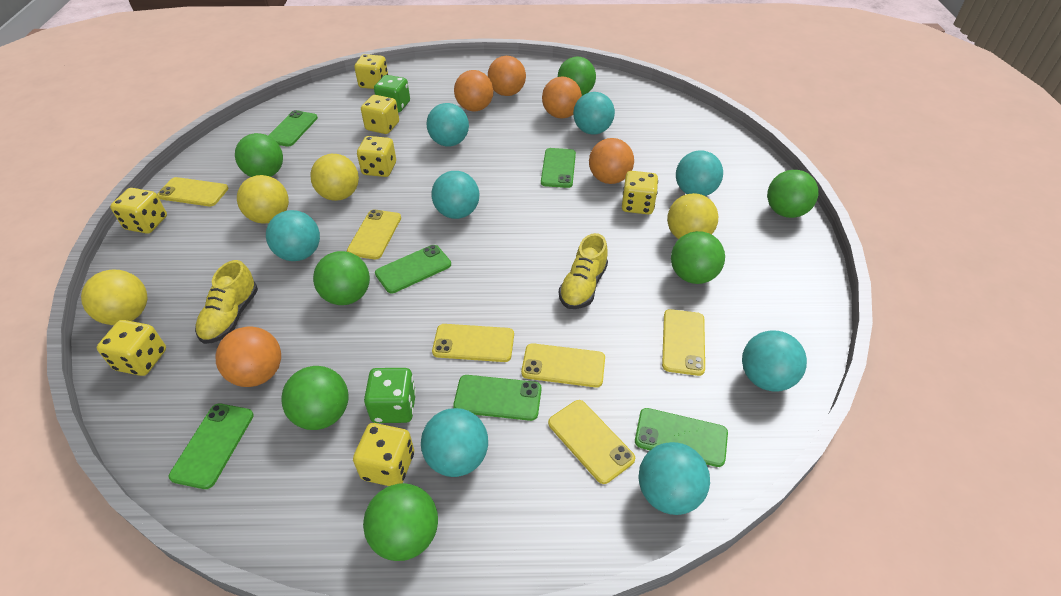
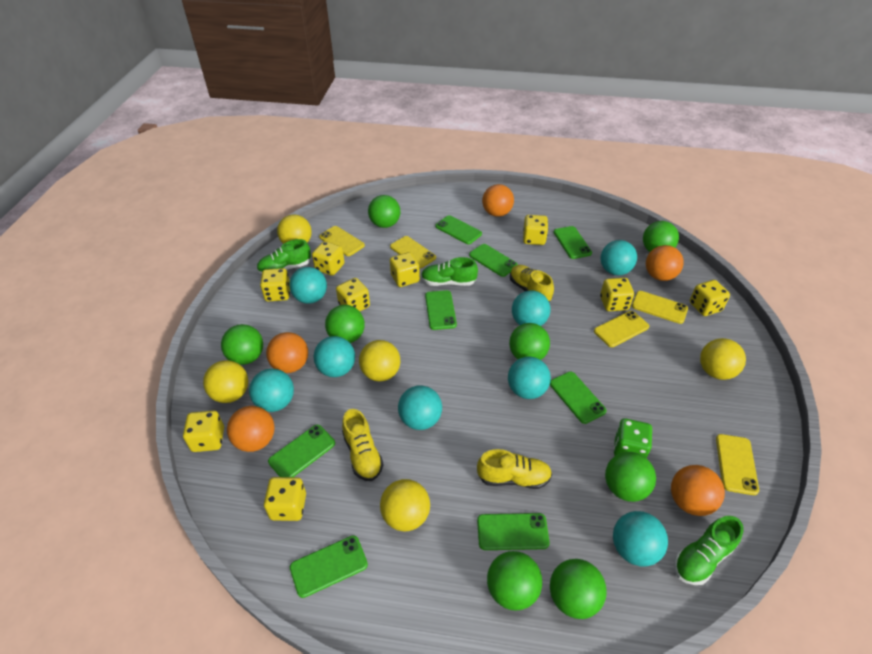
green ball: 7 -> 8
green dice: 2 -> 1
green phone: 6 -> 8
green shoe: 0 -> 3
yellow ball: 4 -> 5
yellow dice: 7 -> 9
yellow phone: 6 -> 5
yellow shoe: 2 -> 3

